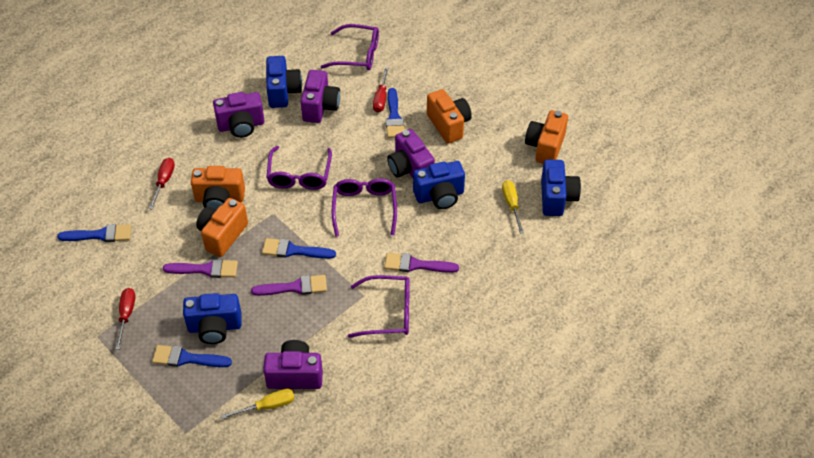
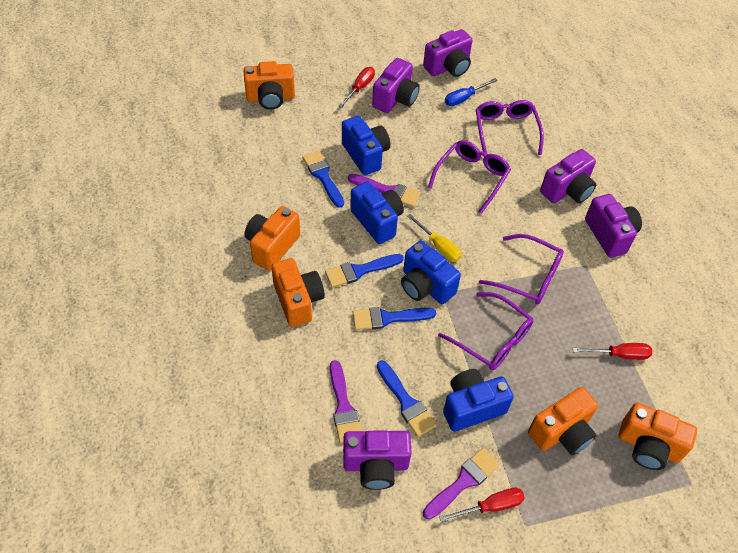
blue screwdriver: 0 -> 1
orange camera: 4 -> 5
purple camera: 4 -> 5
yellow screwdriver: 2 -> 1

